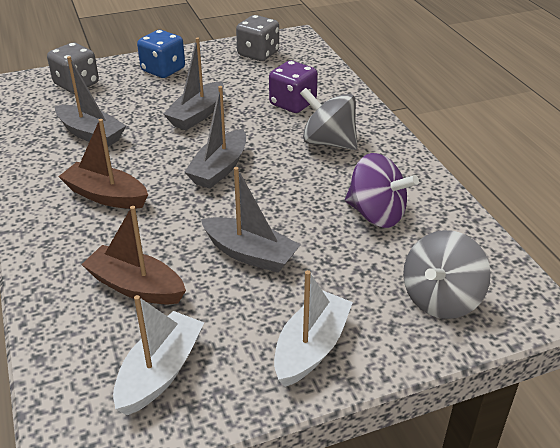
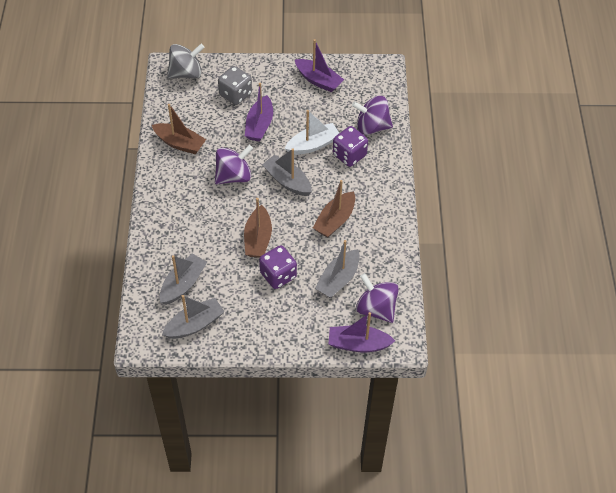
blue dice: 1 -> 0
brown boat: 2 -> 3
grey dice: 2 -> 1
grey spinning top: 2 -> 1
purple boat: 0 -> 3
purple dice: 1 -> 2
purple spinning top: 1 -> 3
white boat: 2 -> 1

